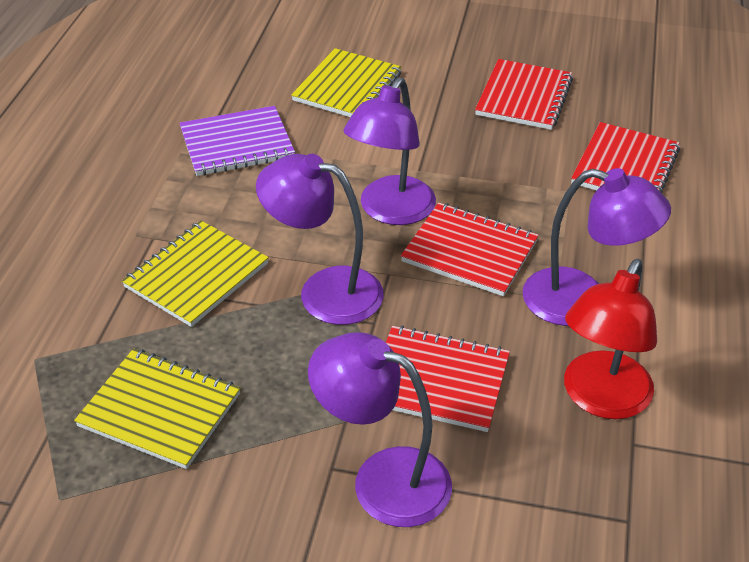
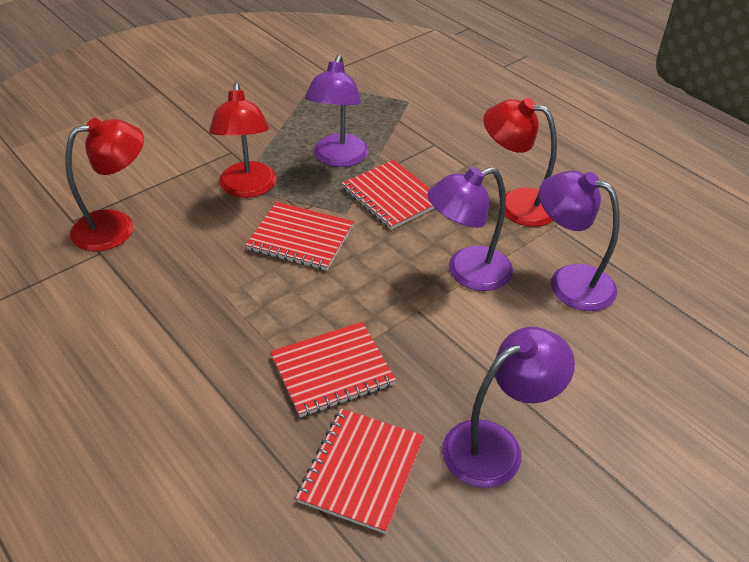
purple notebook: 1 -> 0
red lamp: 1 -> 3
yellow notebook: 3 -> 0

